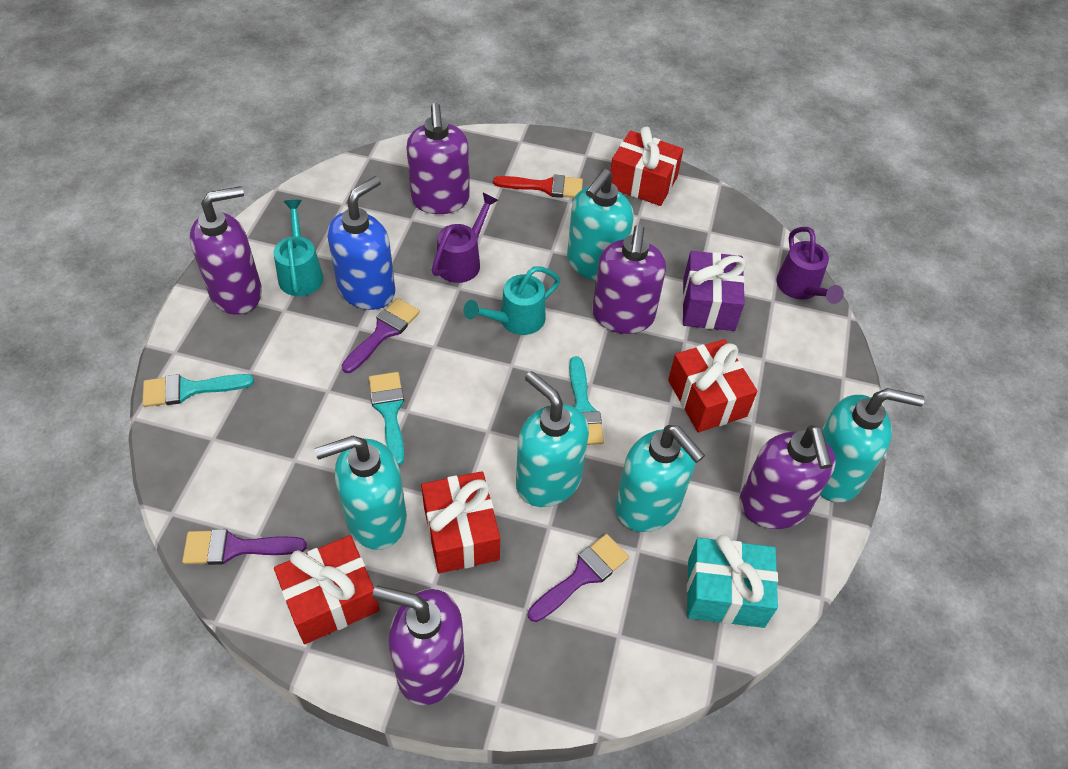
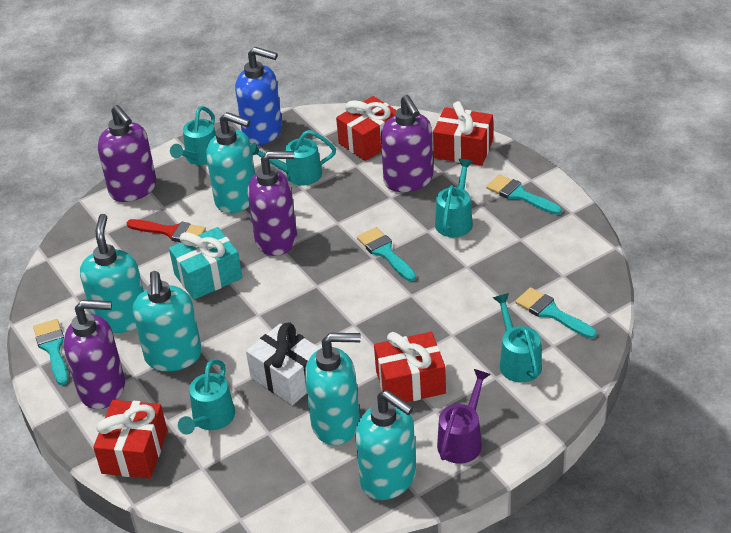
purple brush: 3 -> 0
purple gift: 1 -> 0
purple soap dispenser: 5 -> 4
purple watering can: 2 -> 1
turquoise brush: 3 -> 4
turquoise watering can: 2 -> 5
white gift: 0 -> 1

